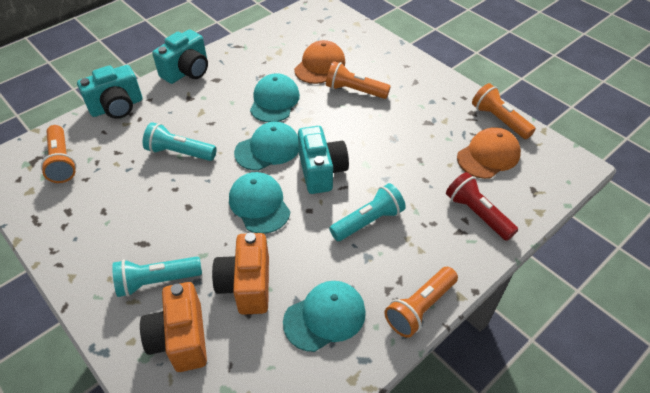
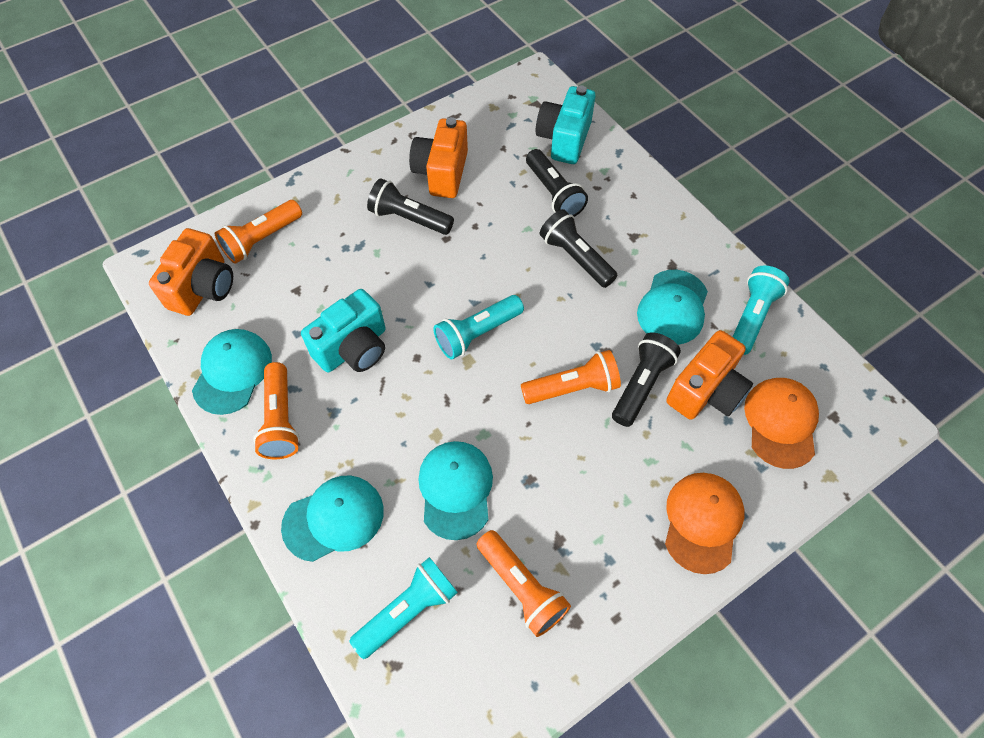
black flashlight: 0 -> 4
orange camera: 2 -> 3
red flashlight: 1 -> 0
turquoise camera: 3 -> 2

